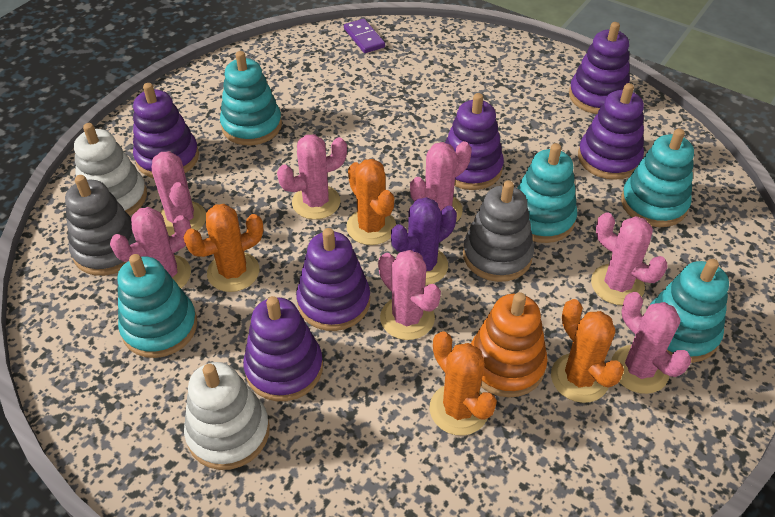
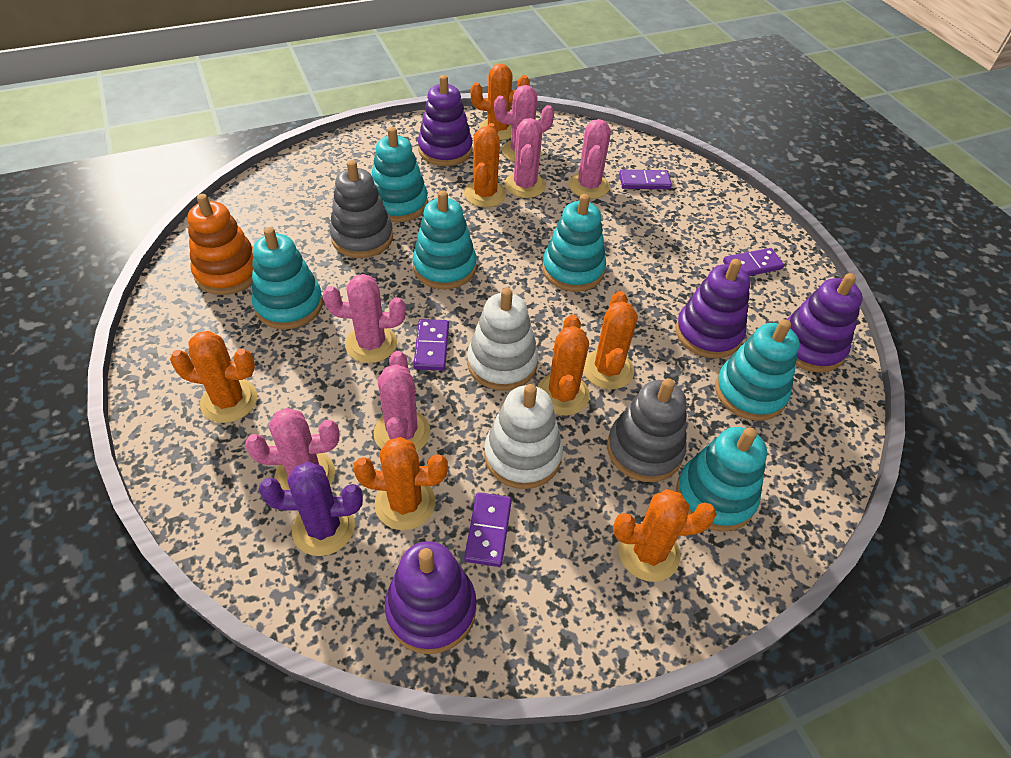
orange cactus: 4 -> 7
pink cactus: 7 -> 6
purple domino: 1 -> 4
purple stacking toy: 6 -> 4
turquoise stacking toy: 5 -> 6

